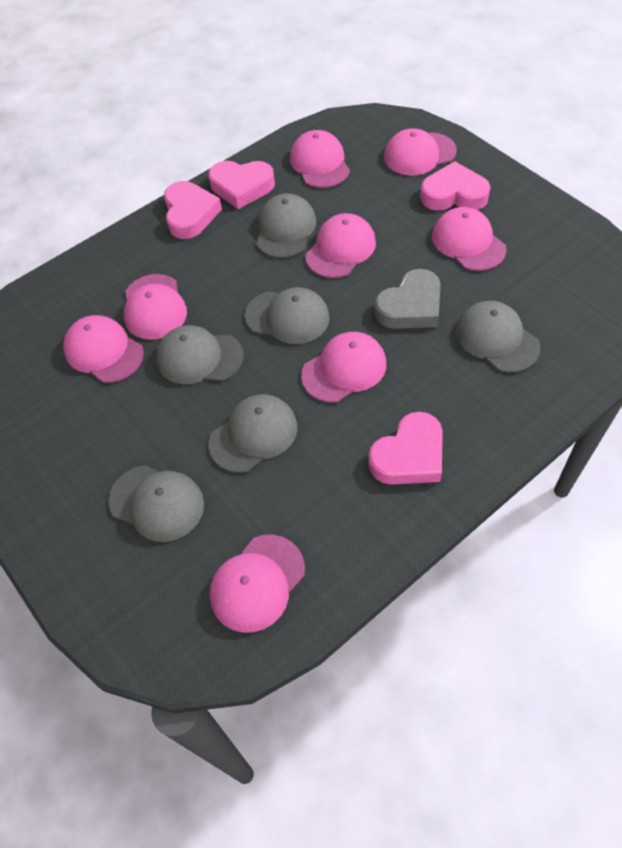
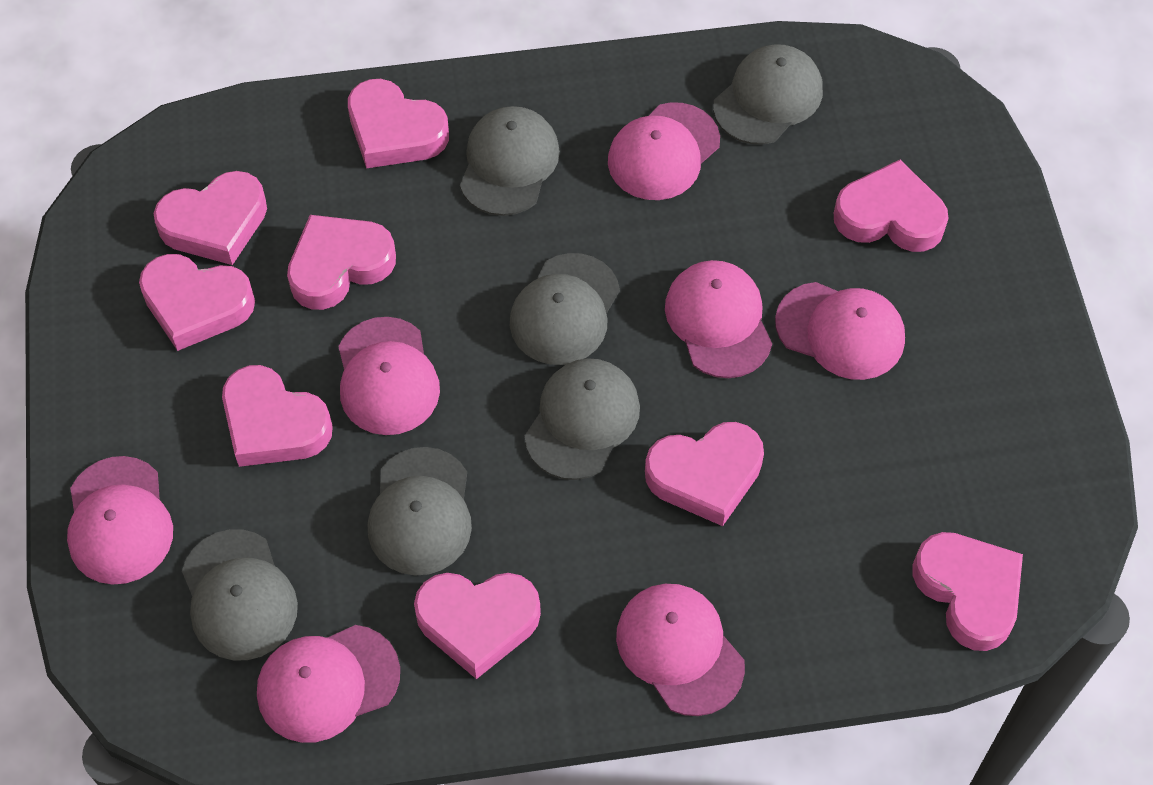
grey heart: 1 -> 0
pink cap: 8 -> 7
pink heart: 4 -> 9

